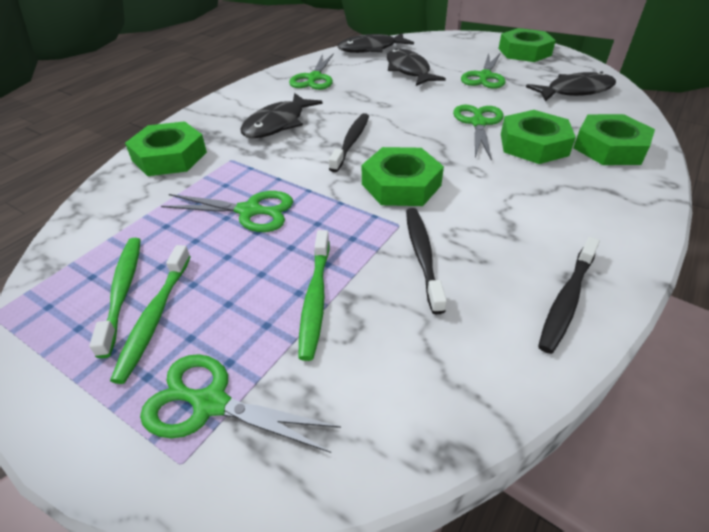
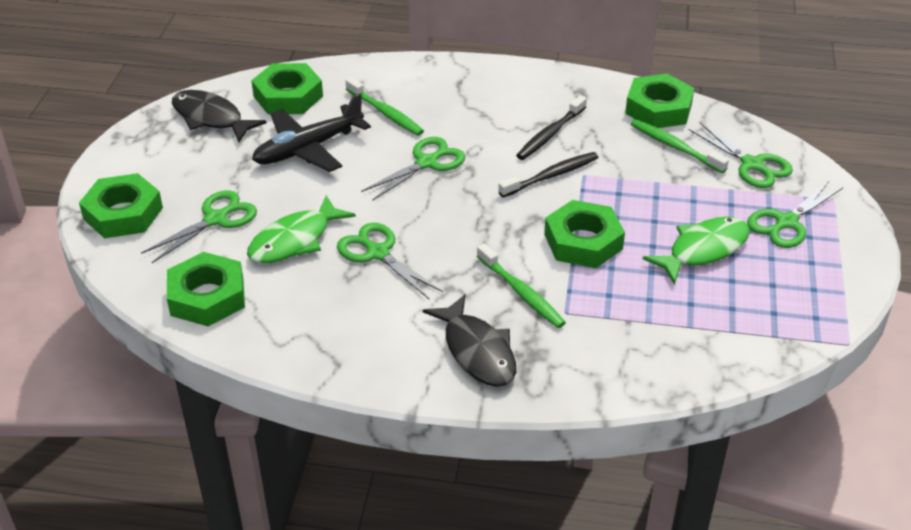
black fish: 4 -> 2
black plane: 0 -> 1
black toothbrush: 3 -> 2
green fish: 0 -> 2

